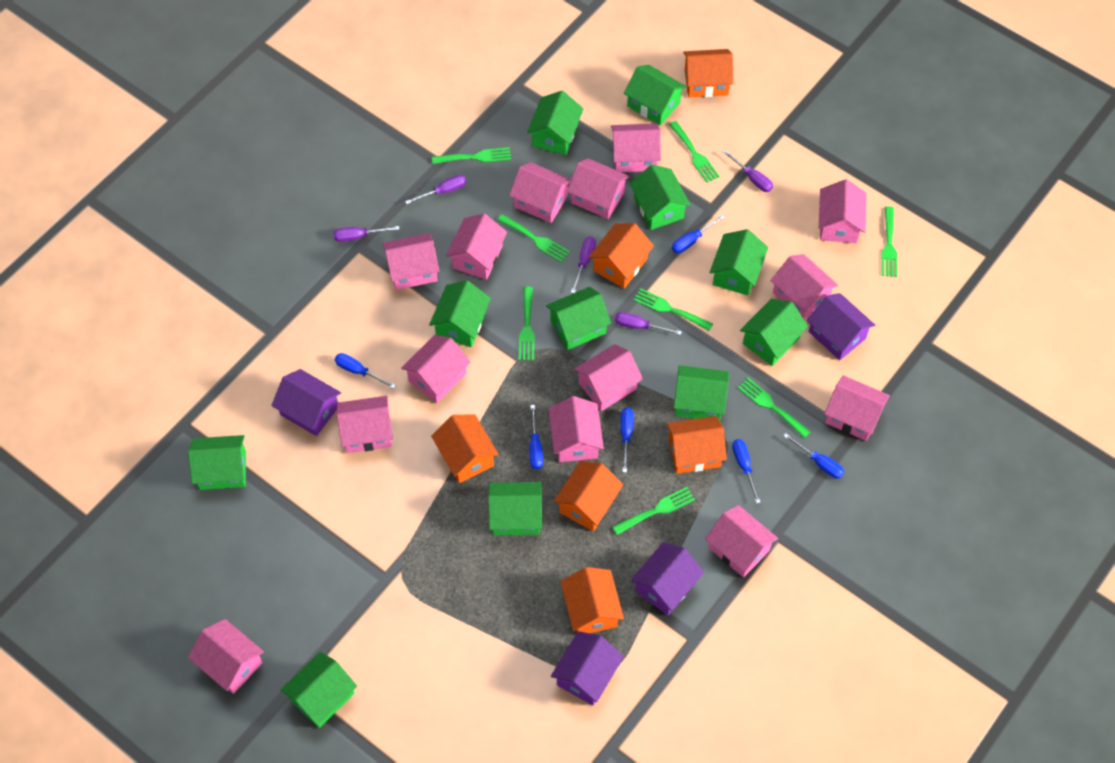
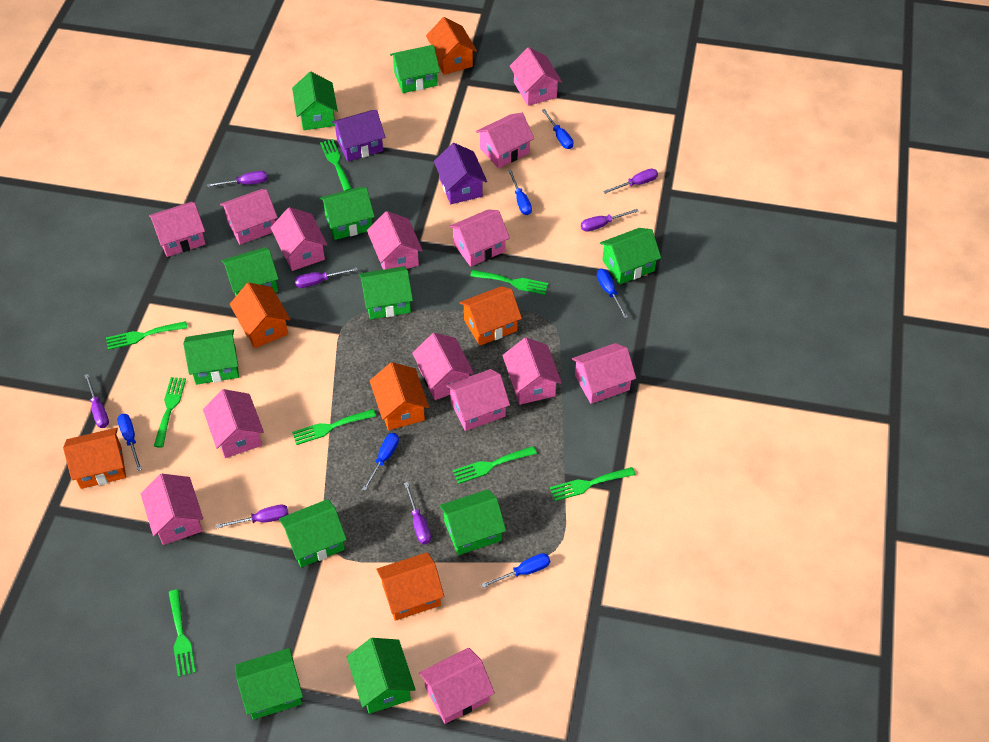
purple house: 4 -> 2
purple screwdriver: 5 -> 7

